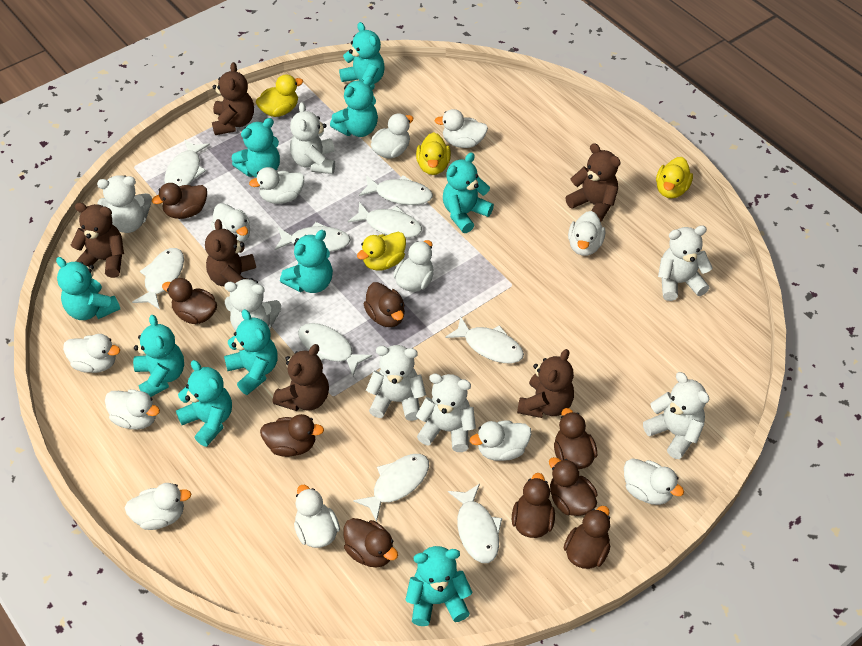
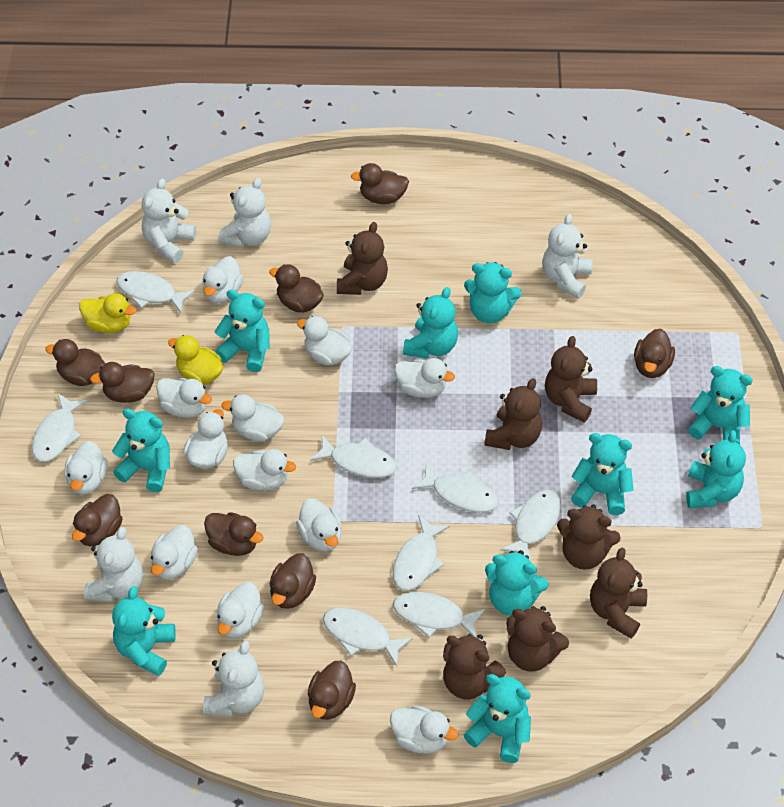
brown teddy bear: 6 -> 7
white fish: 9 -> 8
white teddy bear: 7 -> 5
yellow duck: 4 -> 2

